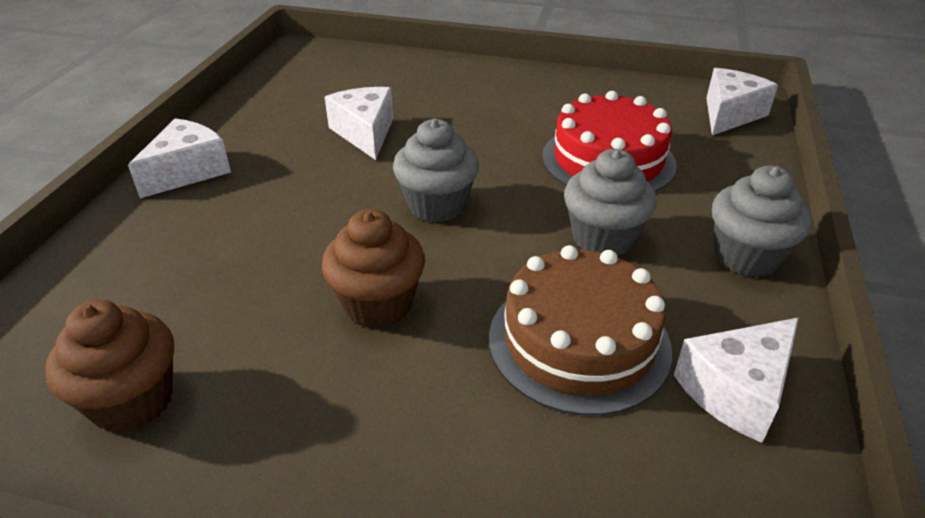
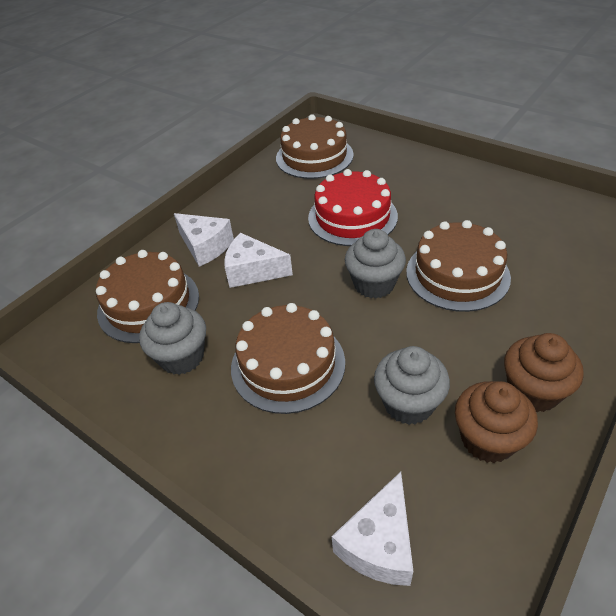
brown cake: 1 -> 4
white cheese: 4 -> 3

